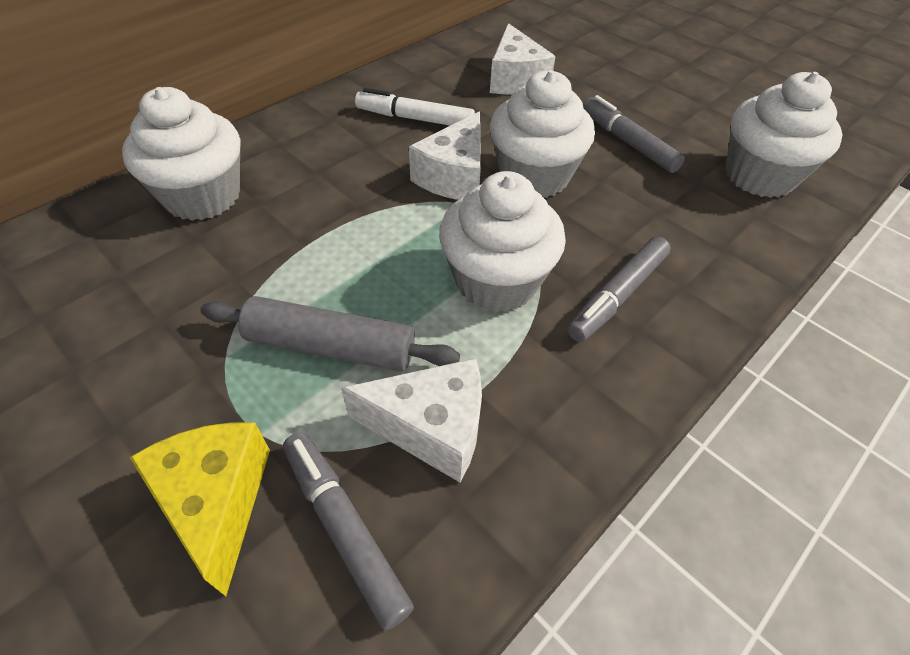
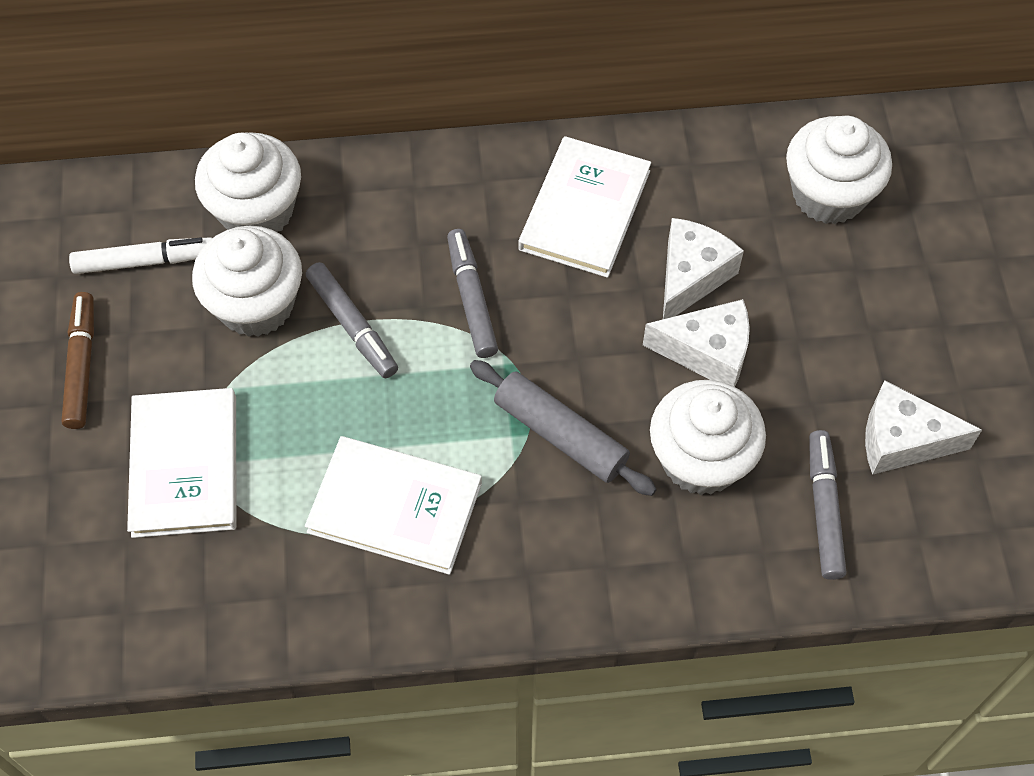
brown marker: 0 -> 1
white book: 0 -> 3
yellow cheese: 1 -> 0

